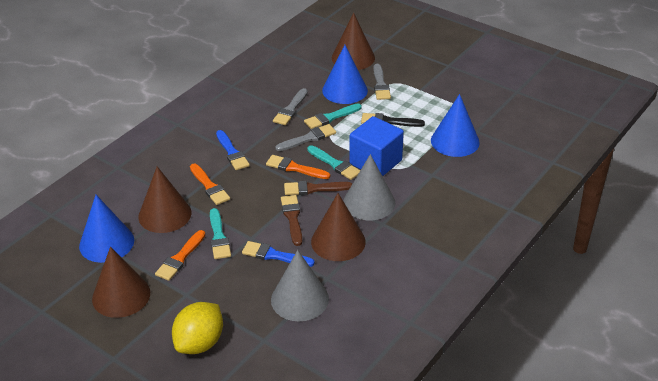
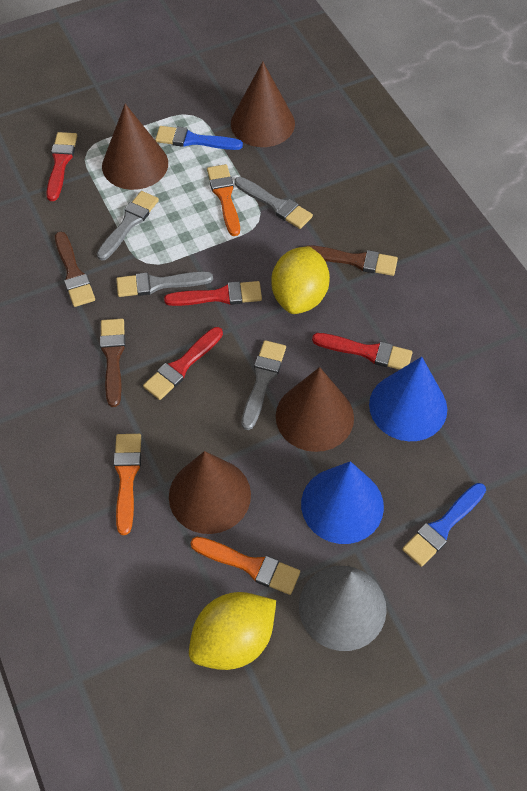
black brush: 1 -> 0
blue cone: 3 -> 2
blue cube: 1 -> 0
brown brush: 2 -> 3
grey brush: 3 -> 4
grey cone: 2 -> 1
red brush: 0 -> 4
turquoise brush: 3 -> 0
yellow lemon: 1 -> 2

